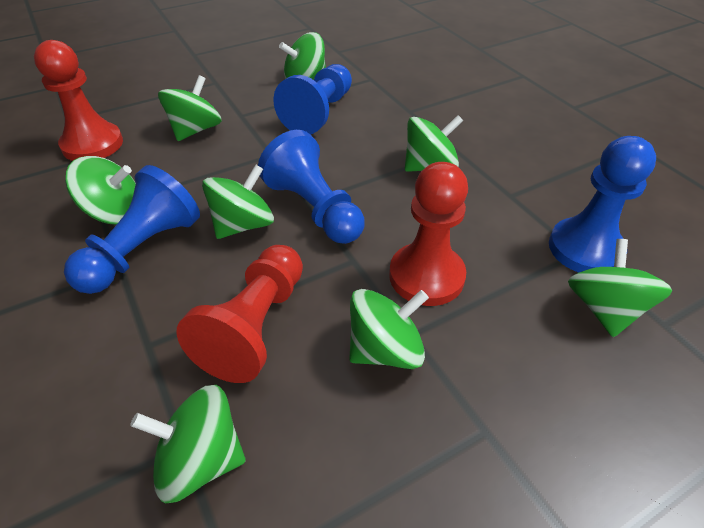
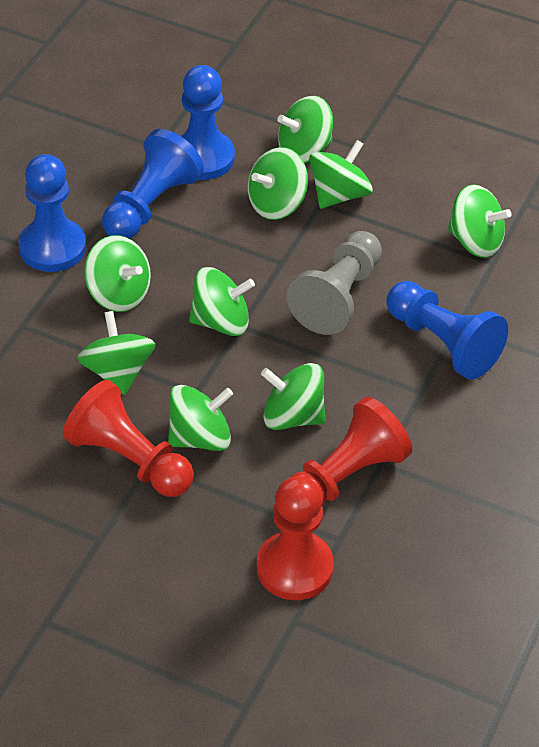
green spinning top: 8 -> 9
grey pawn: 0 -> 1

